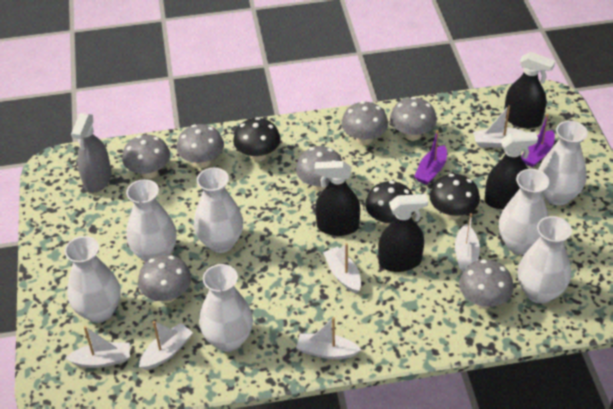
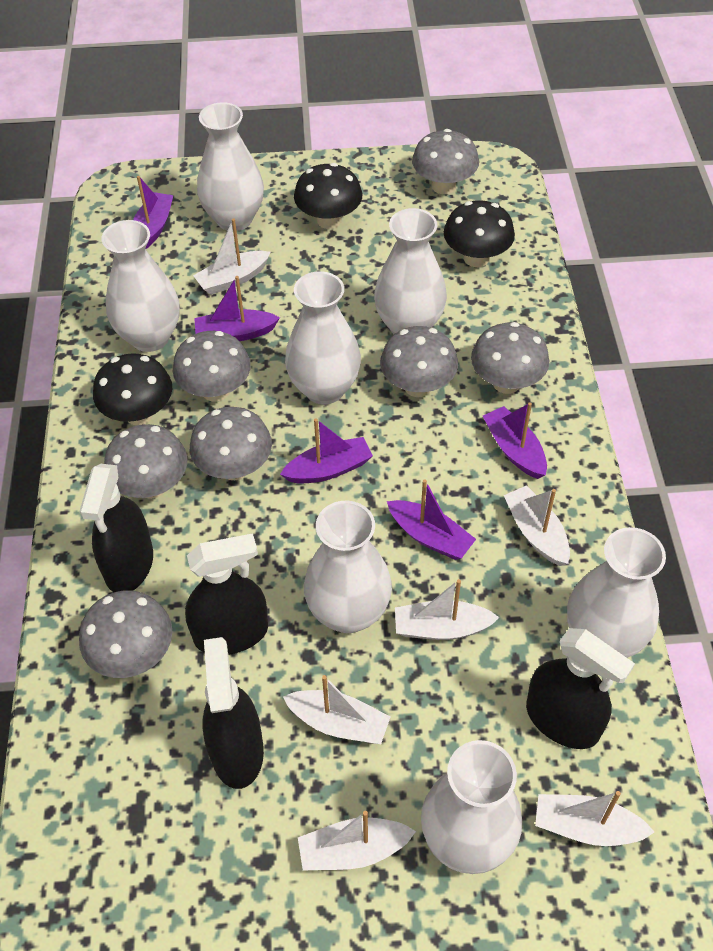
grey spray bottle: 1 -> 0
purple boat: 2 -> 5

